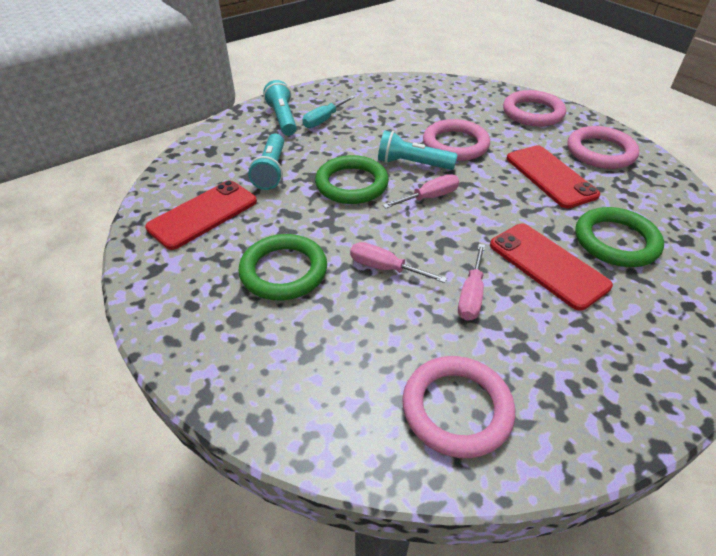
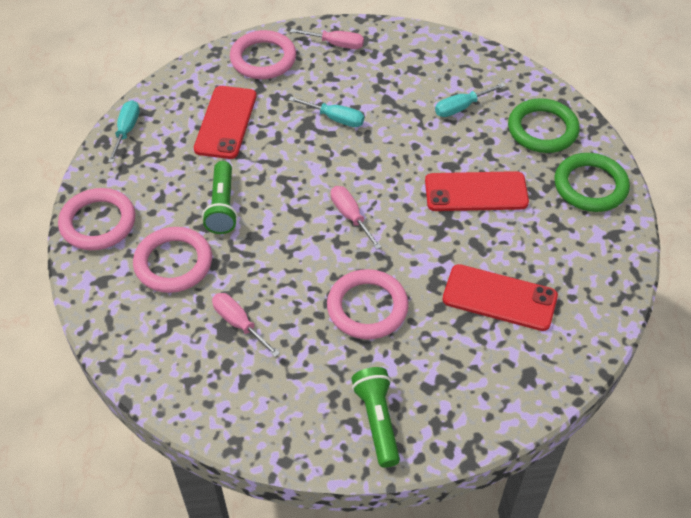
green flashlight: 0 -> 2
green ring: 3 -> 2
turquoise flashlight: 3 -> 0
turquoise screwdriver: 1 -> 3

